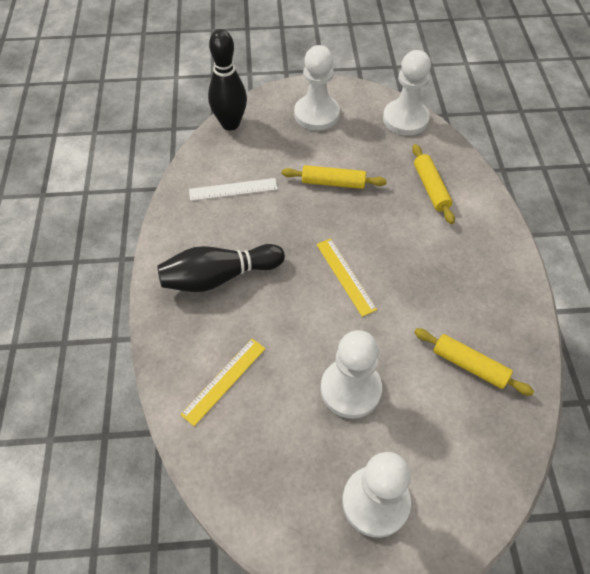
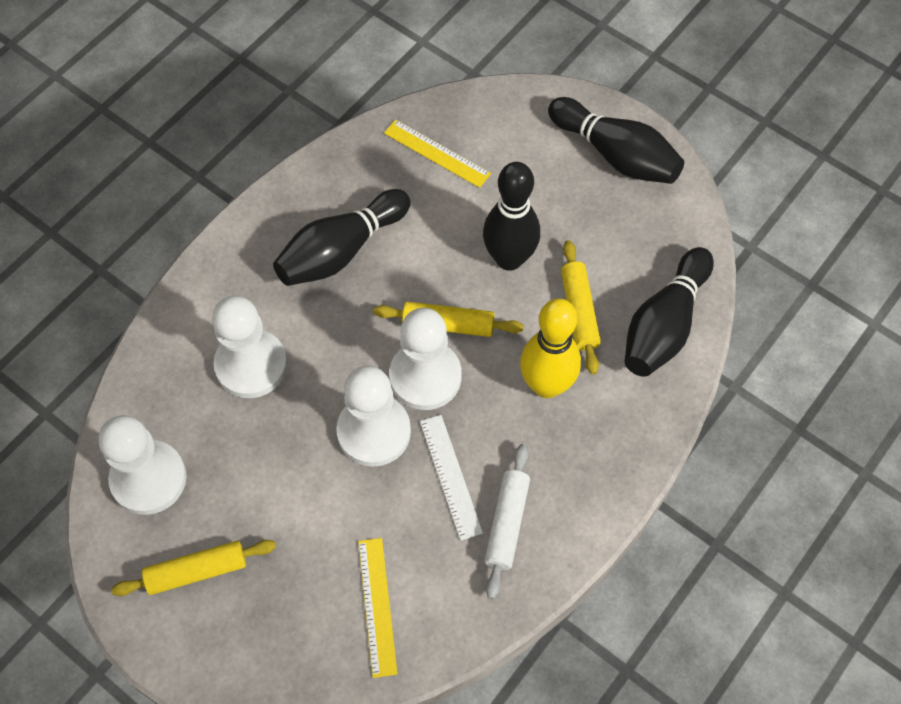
black bowling pin: 2 -> 4
white rolling pin: 0 -> 1
yellow bowling pin: 0 -> 1

